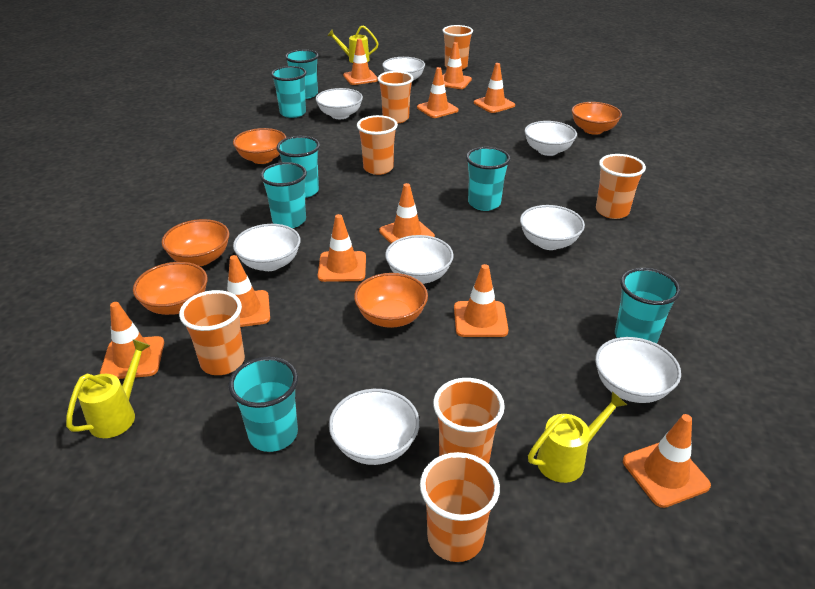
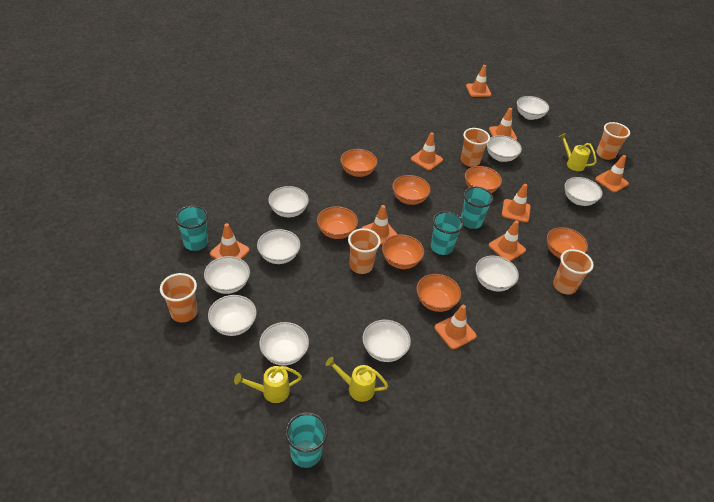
orange bowl: 5 -> 7
orange cup: 7 -> 5
orange traffic cone: 10 -> 9
turquoise cup: 7 -> 4
white bowl: 8 -> 10

